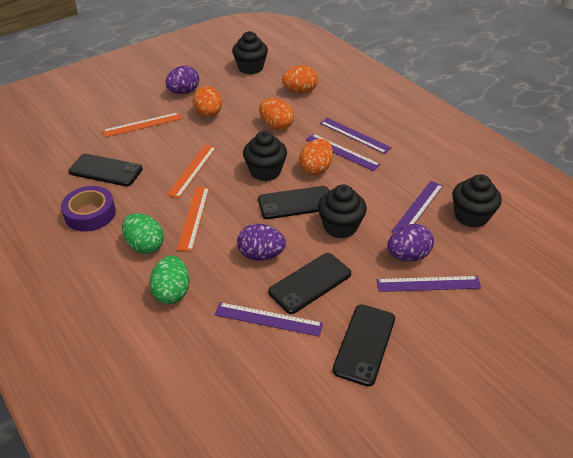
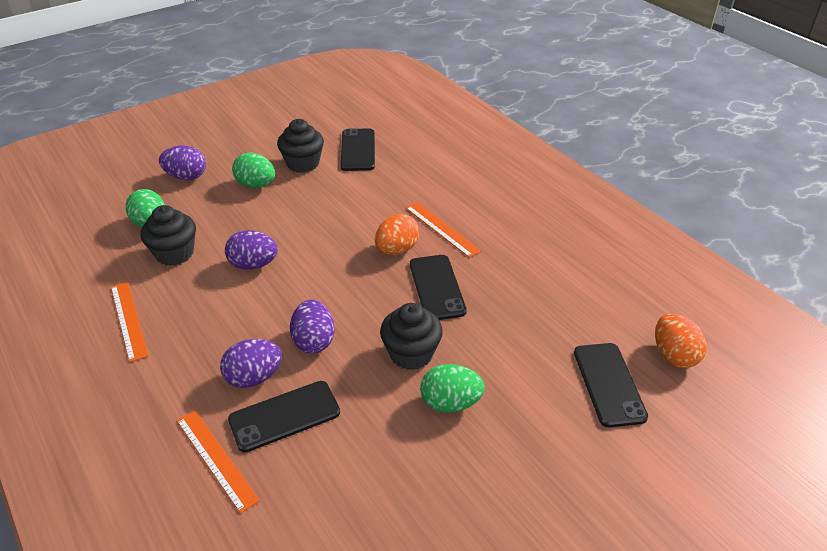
black cupcake: 4 -> 3
green egg: 2 -> 3
orange egg: 4 -> 2
purple egg: 3 -> 4
purple ruler: 5 -> 0
purple tape: 1 -> 0

